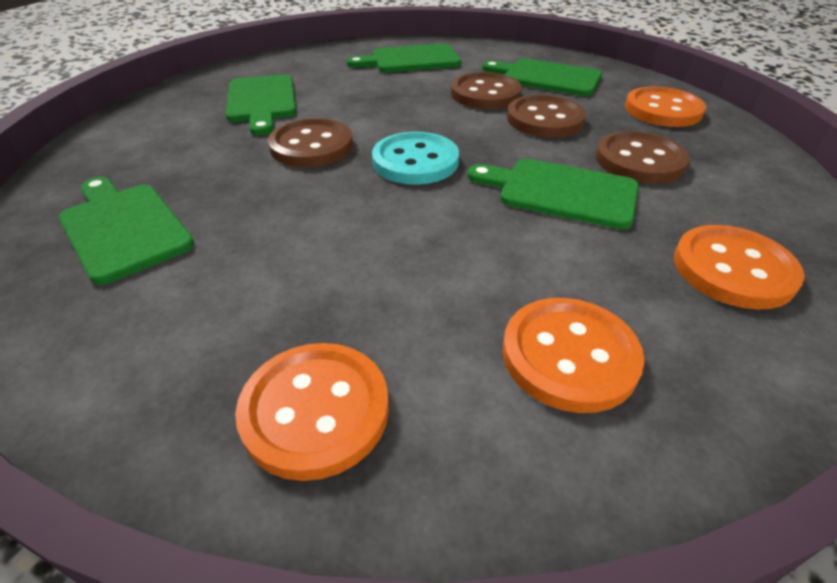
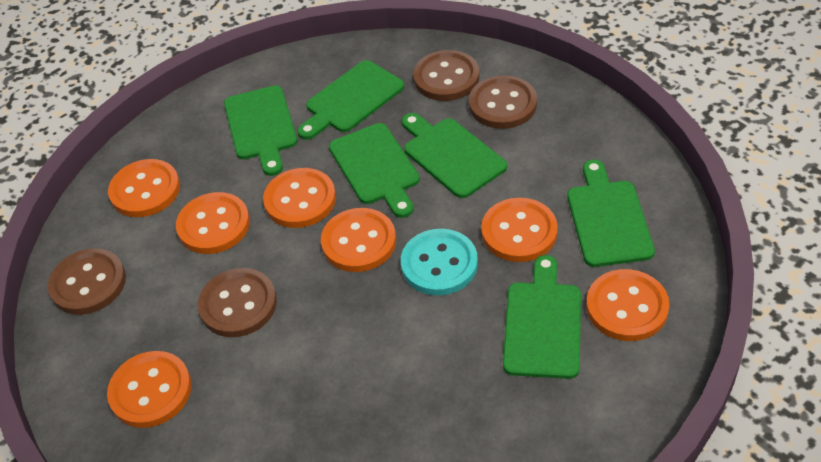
green cutting board: 5 -> 6
orange button: 4 -> 7

